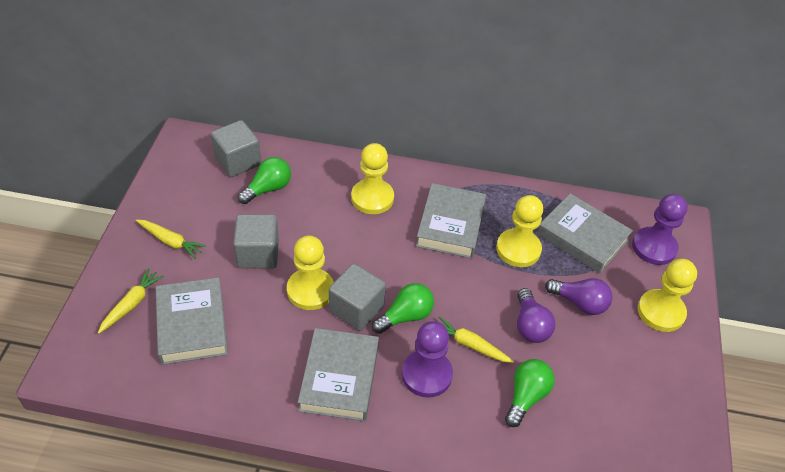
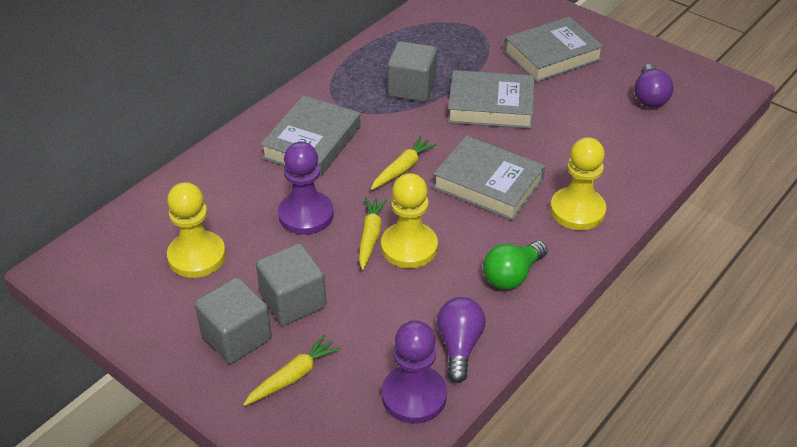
green light bulb: 3 -> 1
yellow pawn: 4 -> 3

